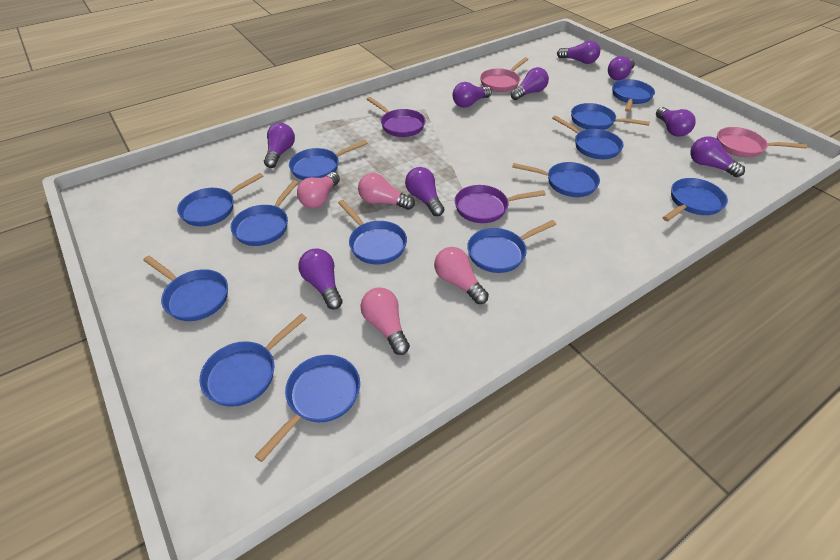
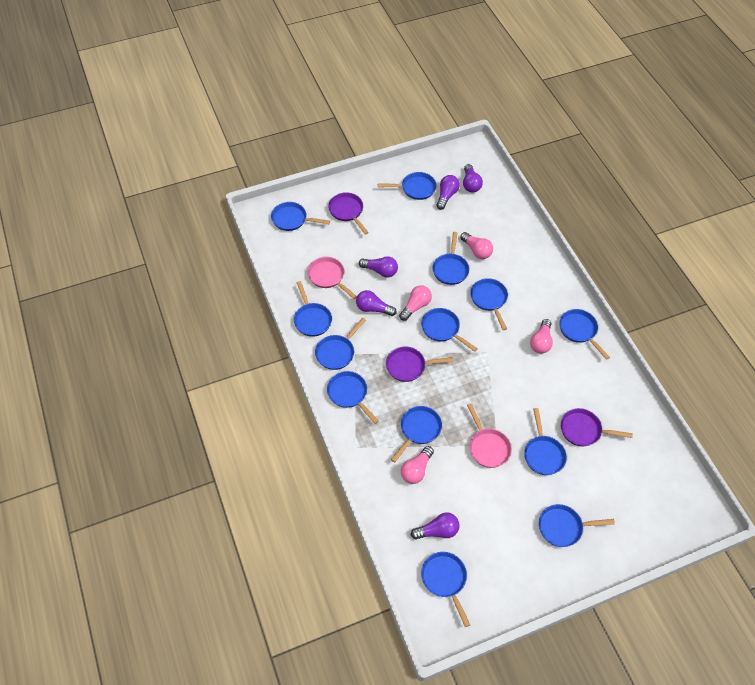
purple light bulb: 9 -> 5
purple pan: 2 -> 3

